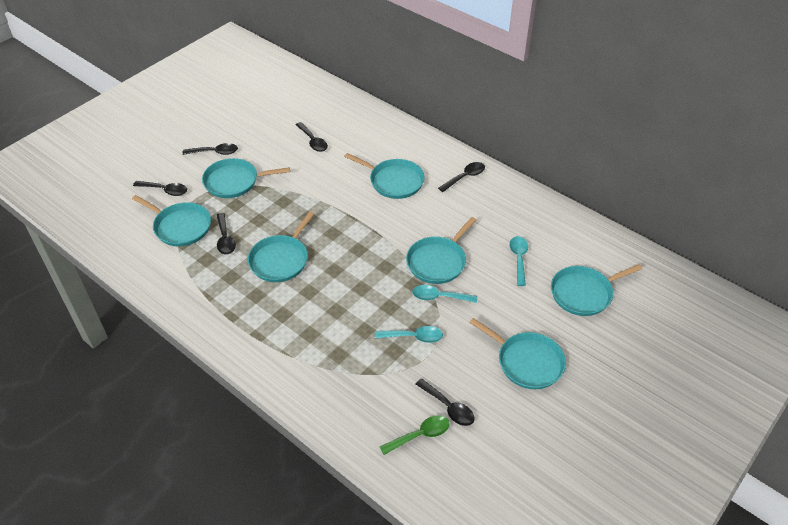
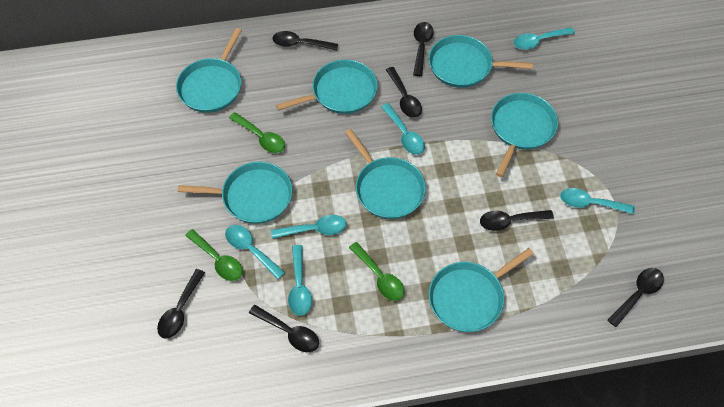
black spoon: 6 -> 7
green spoon: 1 -> 3
turquoise spoon: 3 -> 6

